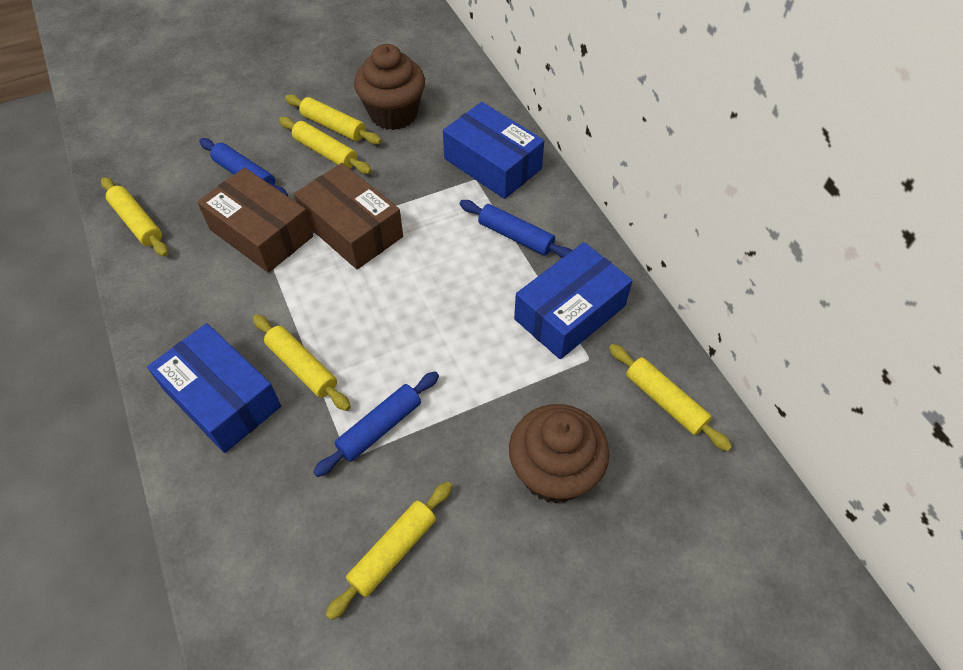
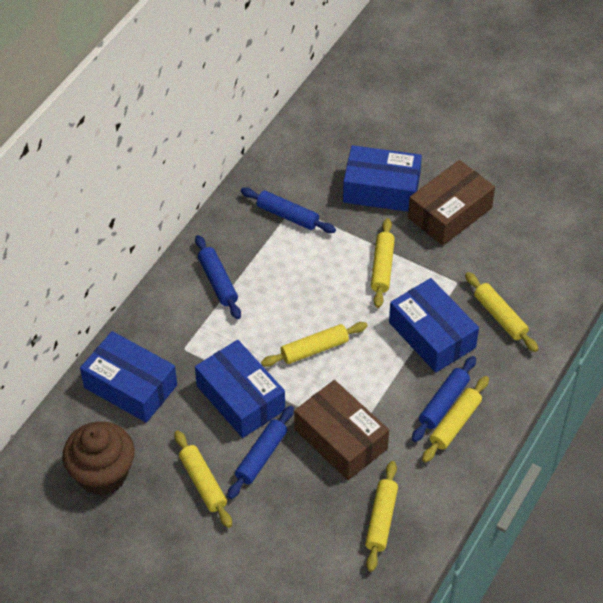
blue box: 3 -> 4
blue rolling pin: 3 -> 4
brown cupcake: 2 -> 1

